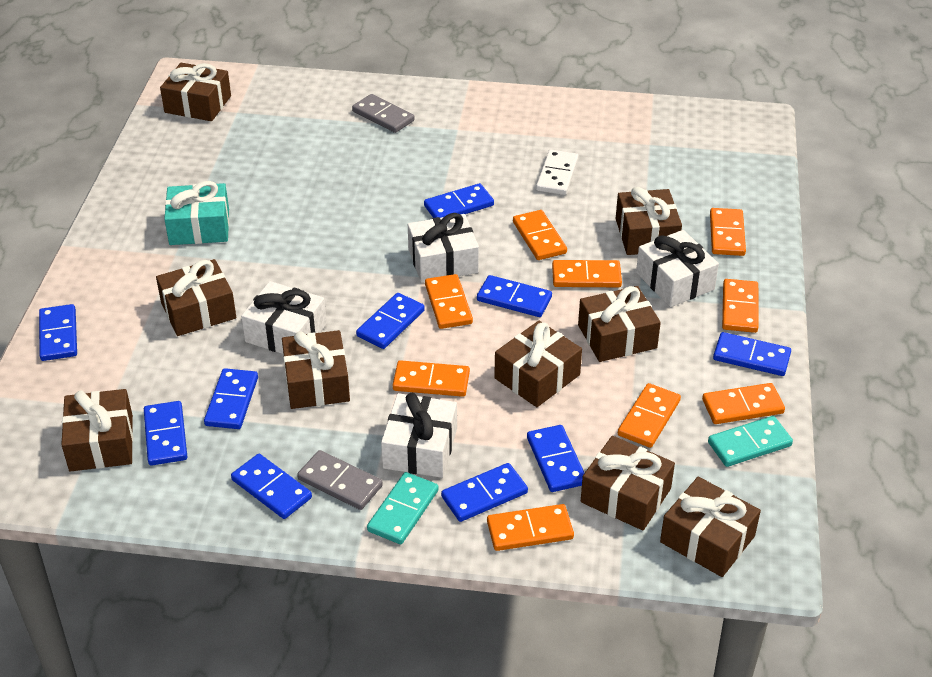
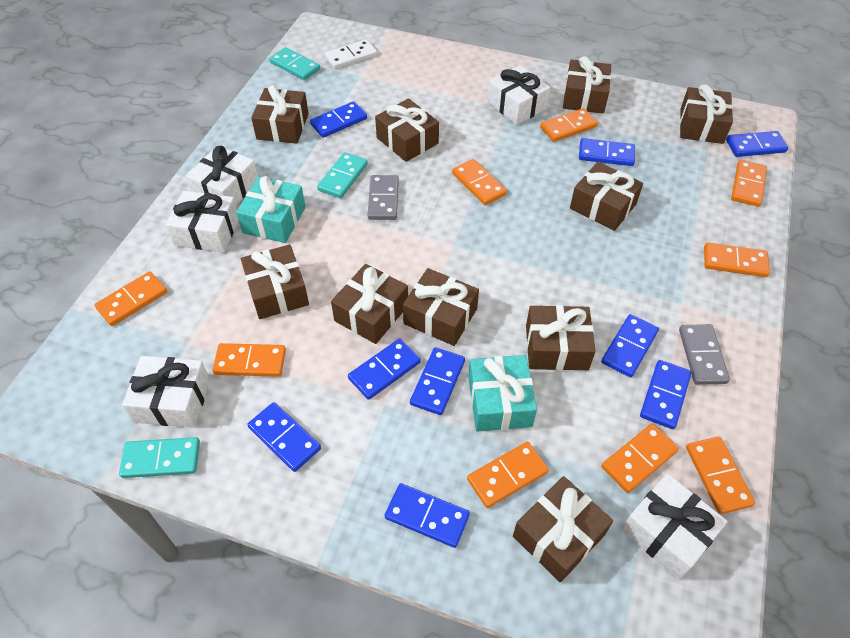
blue domino: 10 -> 9
brown gift: 9 -> 10
turquoise domino: 2 -> 3
turquoise gift: 1 -> 2
white gift: 4 -> 5

